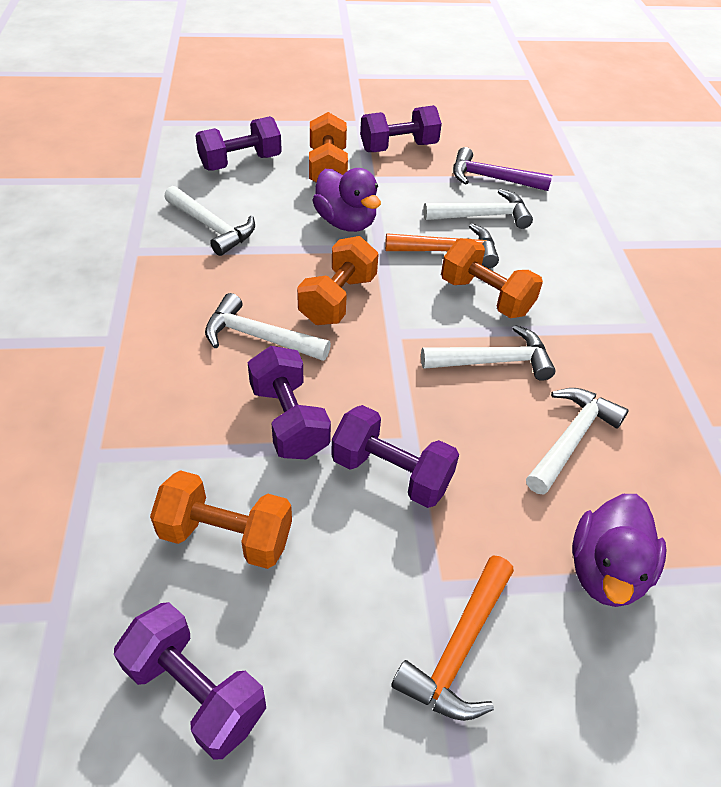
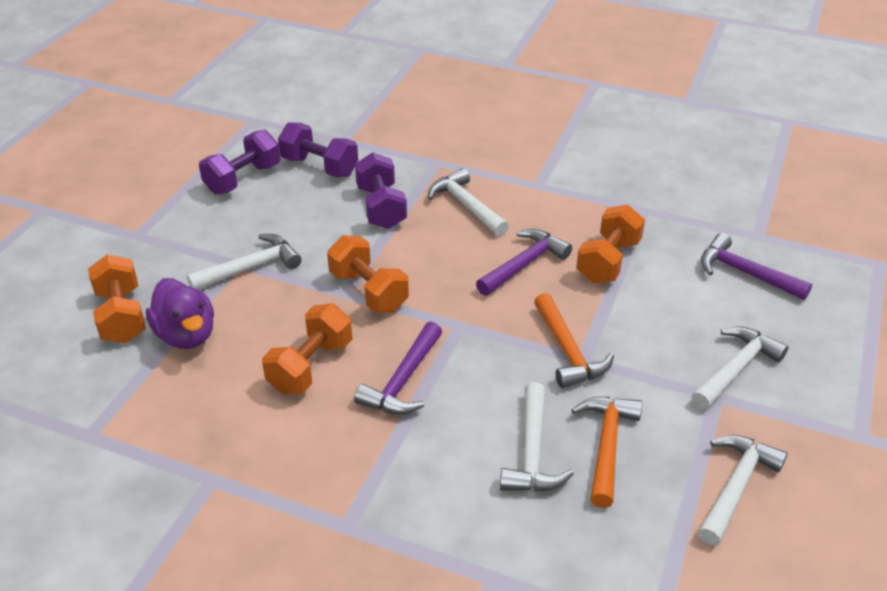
purple duck: 2 -> 1
purple dumbbell: 5 -> 3
purple hammer: 1 -> 3

